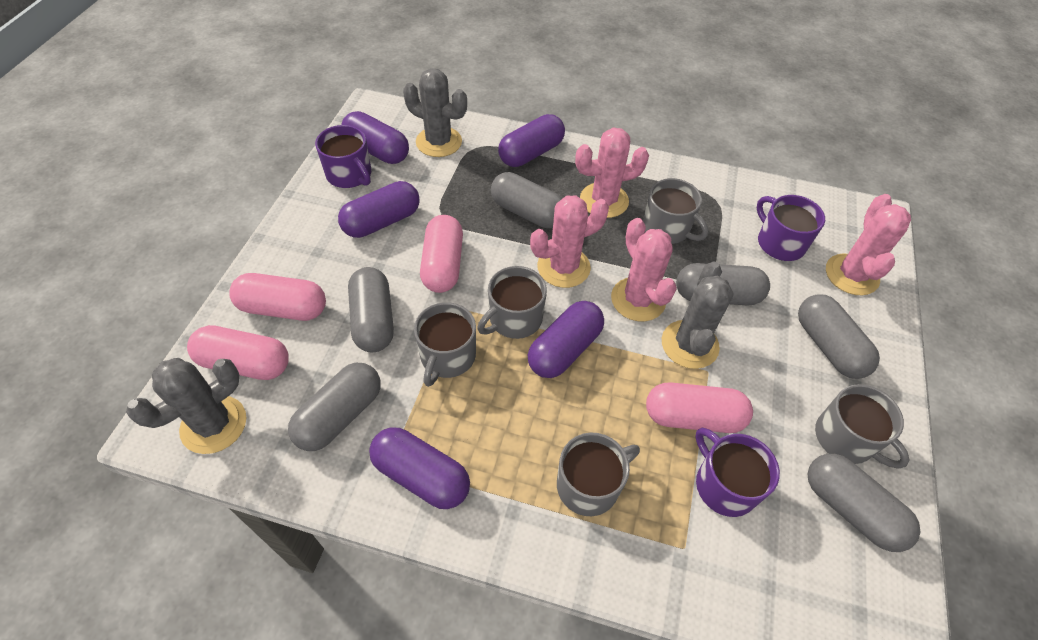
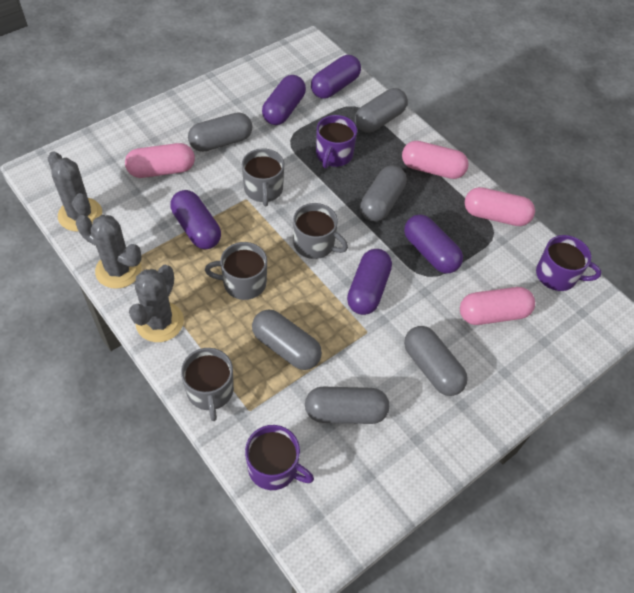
grey mug: 5 -> 4
pink cactus: 4 -> 0

